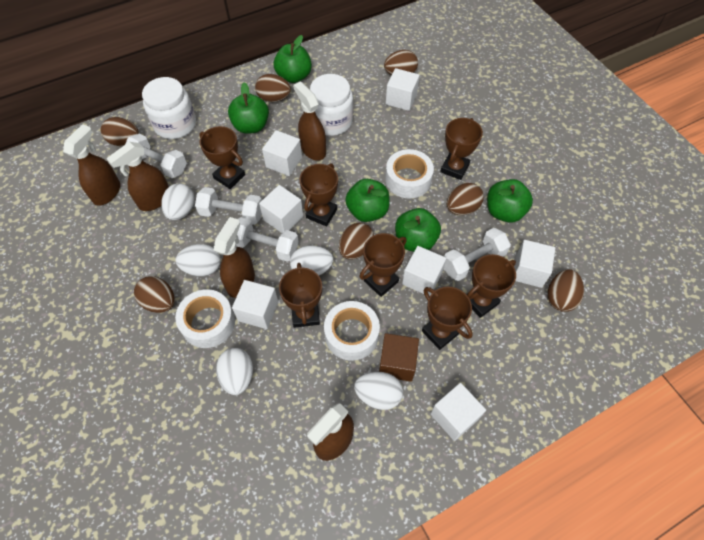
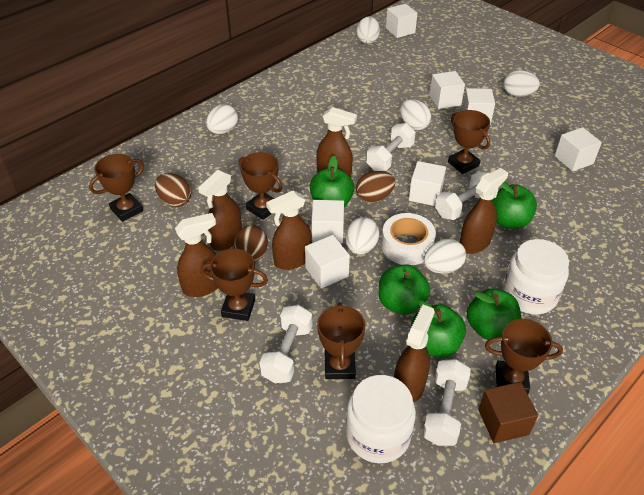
brown egg: 7 -> 3
brown spray bottle: 5 -> 6
brown trophy: 7 -> 6
white egg: 5 -> 6
white tape: 3 -> 1

